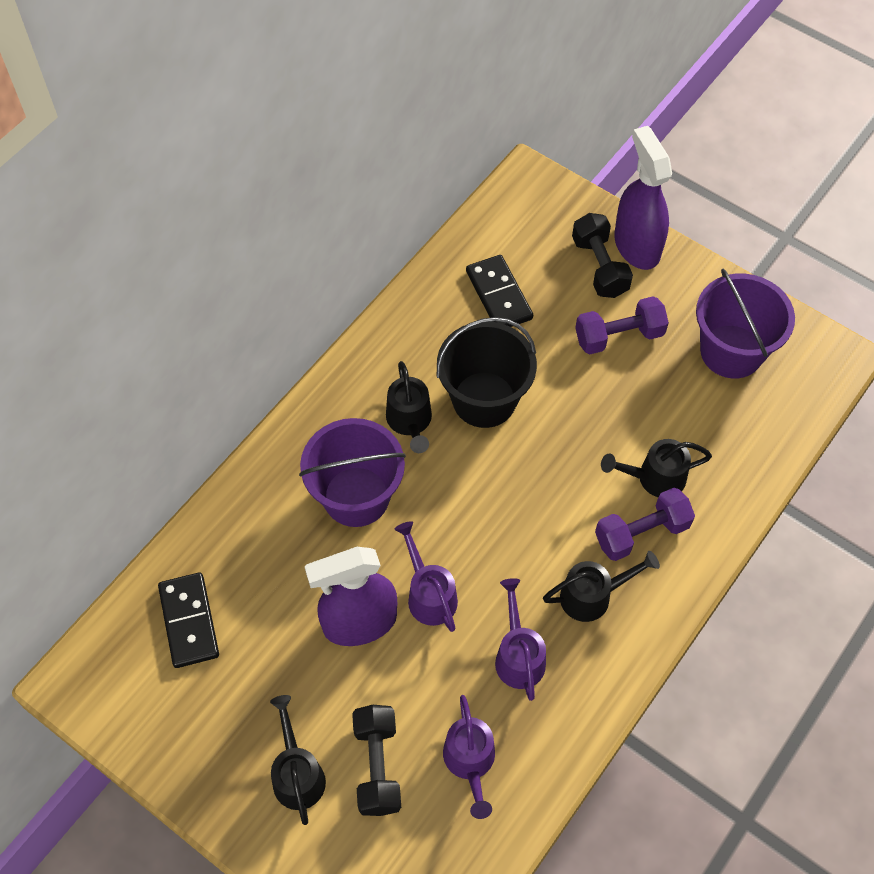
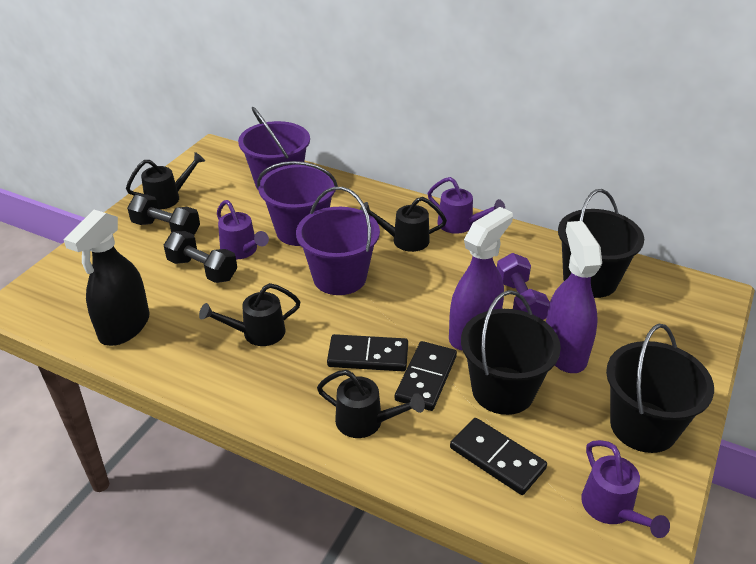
black bucket: 1 -> 3
black domino: 2 -> 3
black spray bottle: 0 -> 1
purple bucket: 2 -> 3
purple dumbbell: 2 -> 1

